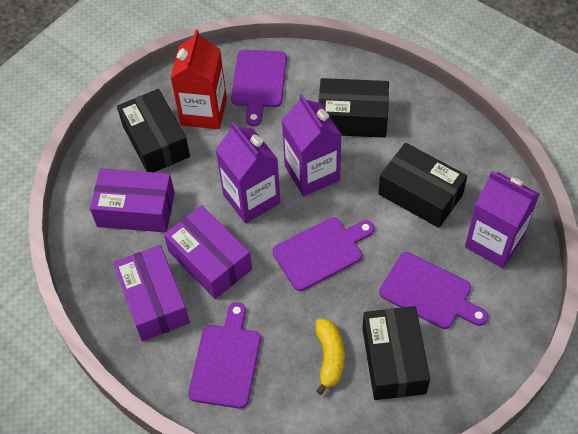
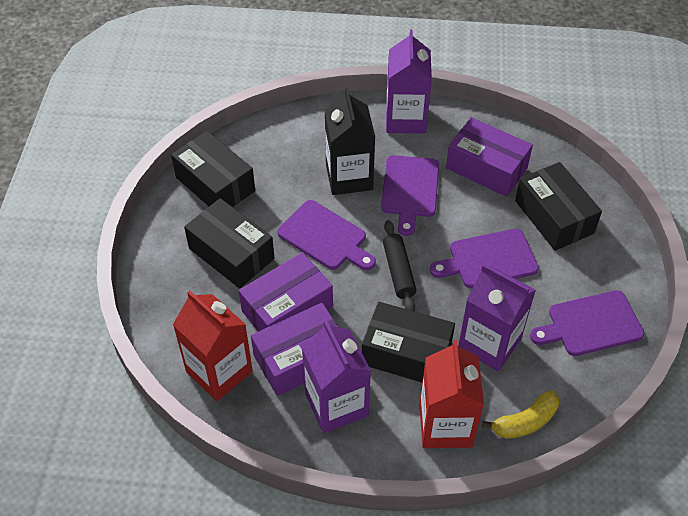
black carton: 0 -> 1
black rolling pin: 0 -> 1
red carton: 1 -> 2

